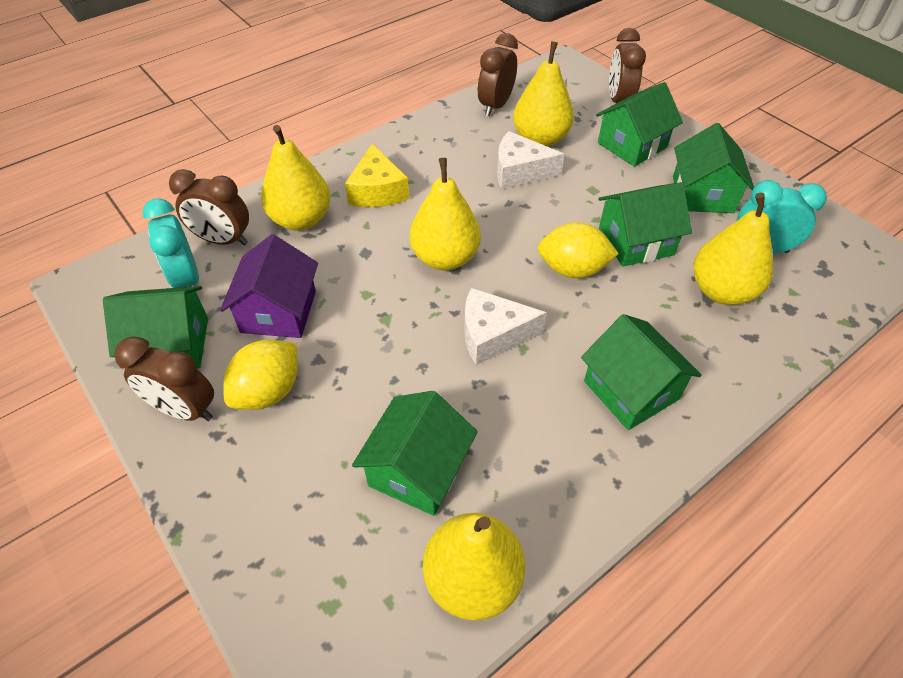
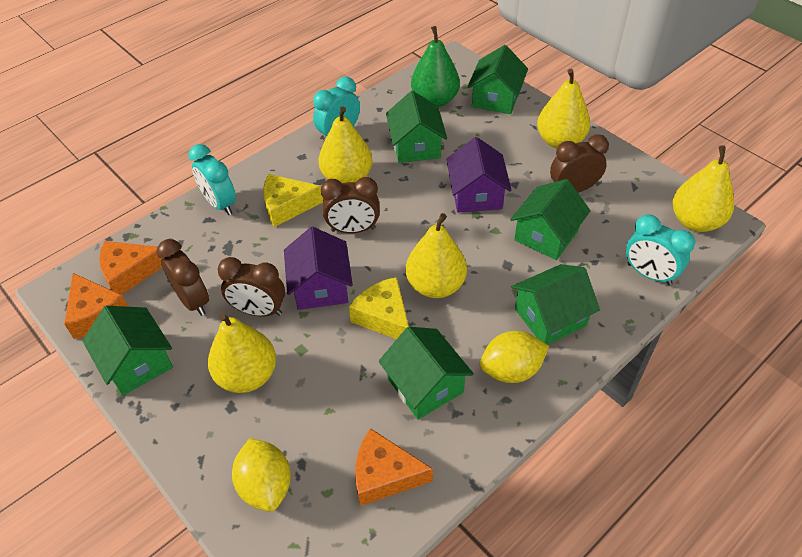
green pear: 0 -> 1
orange cheese: 0 -> 3
purple house: 1 -> 2
turquoise clock: 2 -> 3
white cheese: 2 -> 0
yellow cheese: 1 -> 2

